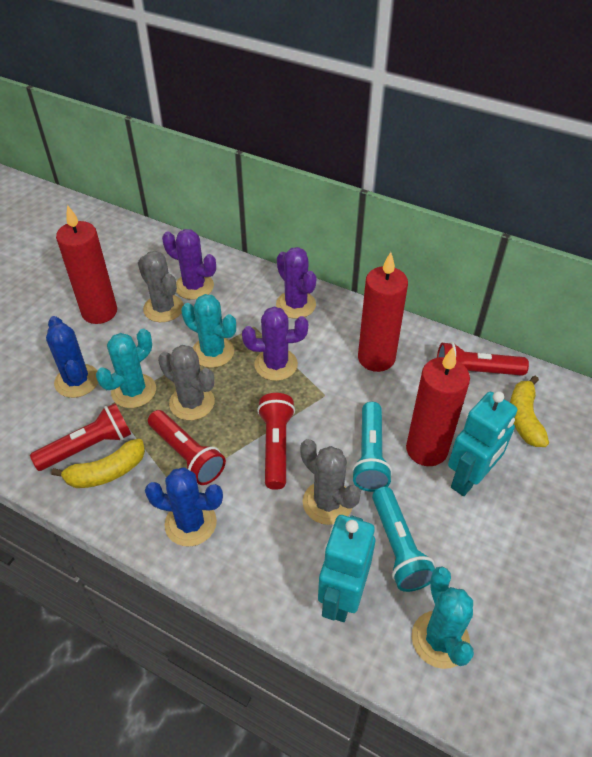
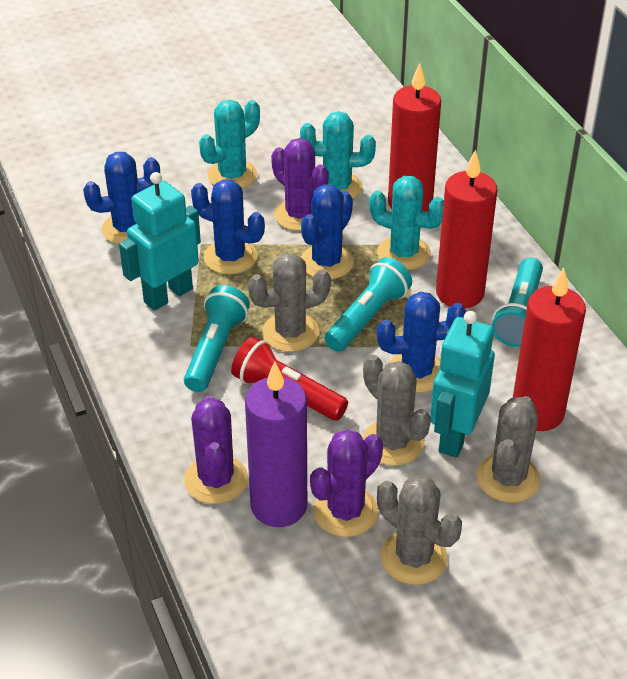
blue cactus: 2 -> 4
grey cactus: 3 -> 4
purple candle: 0 -> 1
red flashlight: 4 -> 1
turquoise flashlight: 2 -> 3
yellow banana: 2 -> 0

